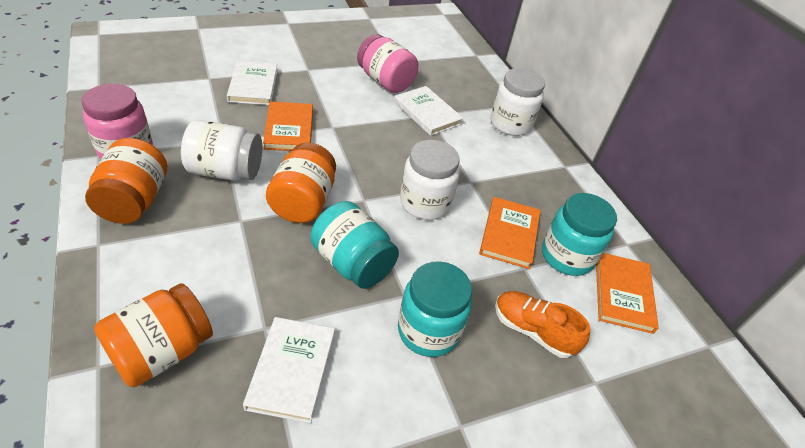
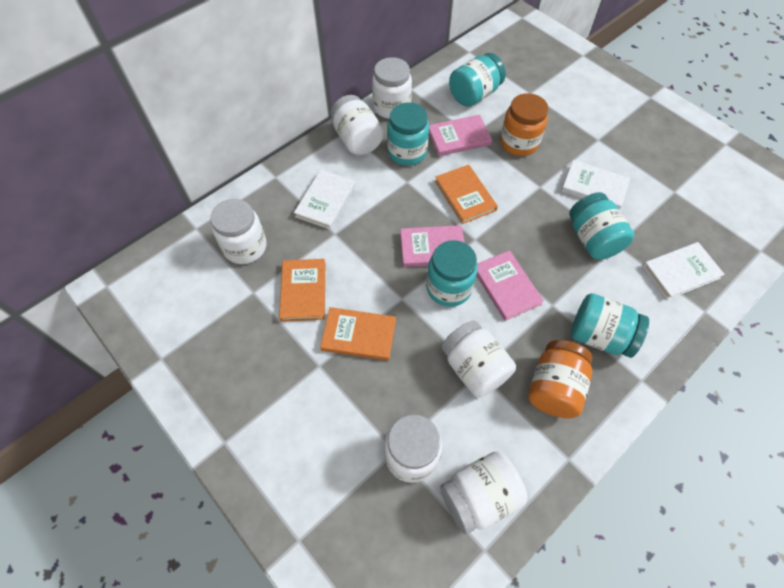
orange jar: 3 -> 2
orange shoe: 1 -> 0
pink book: 0 -> 3
pink jar: 2 -> 0
turquoise jar: 3 -> 5
white jar: 3 -> 6

